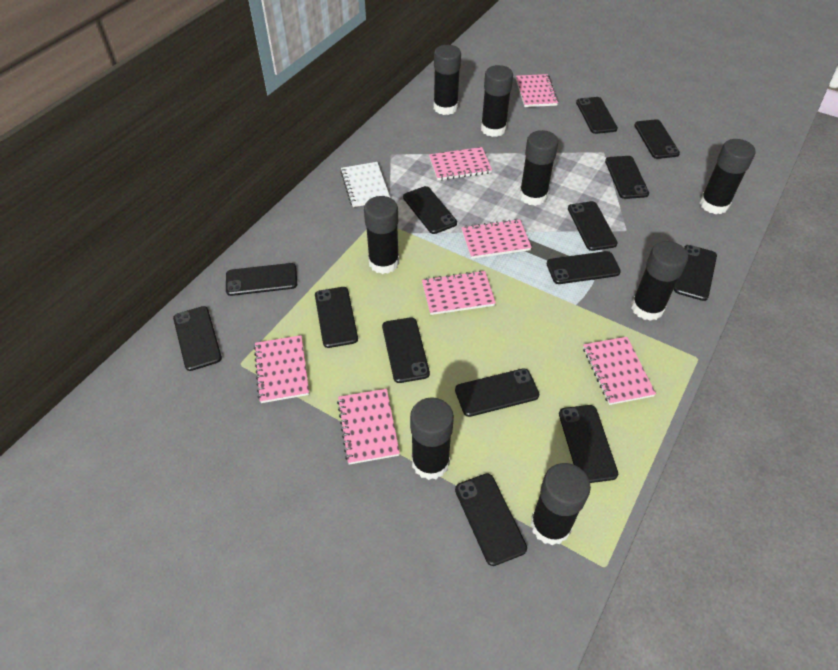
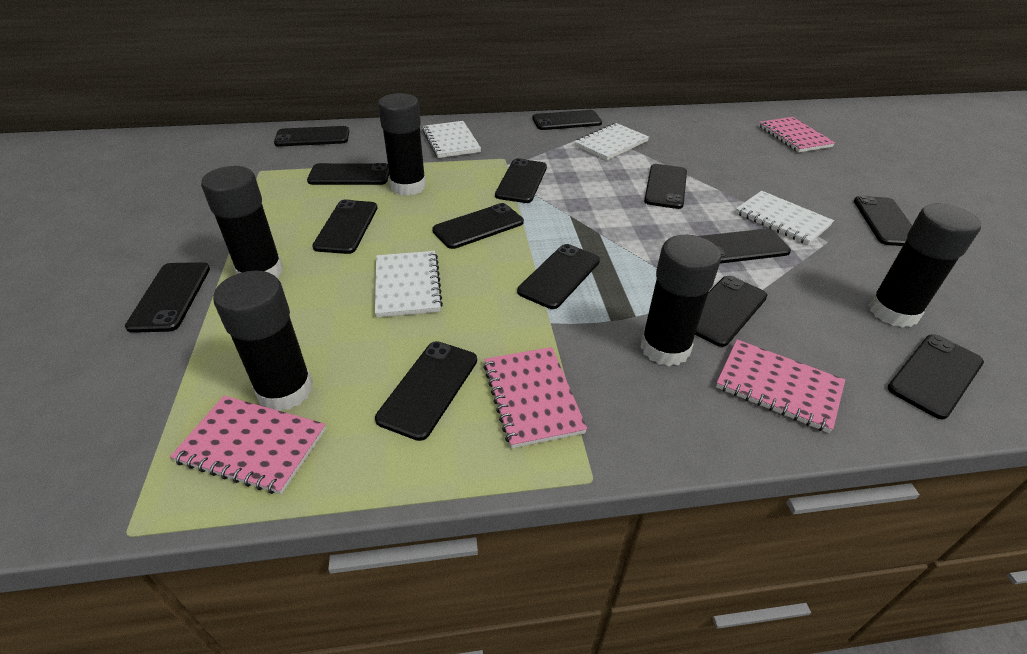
black glue stick: 8 -> 5
pink notebook: 7 -> 4
white notebook: 1 -> 4

